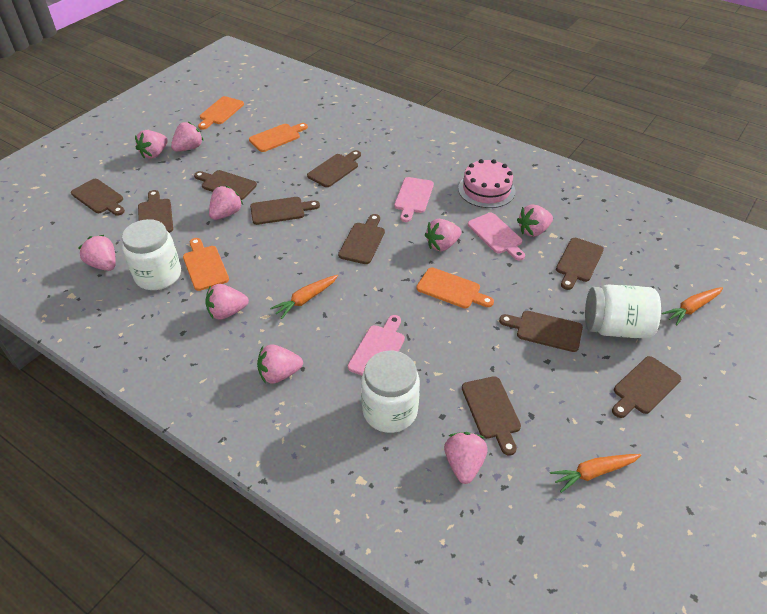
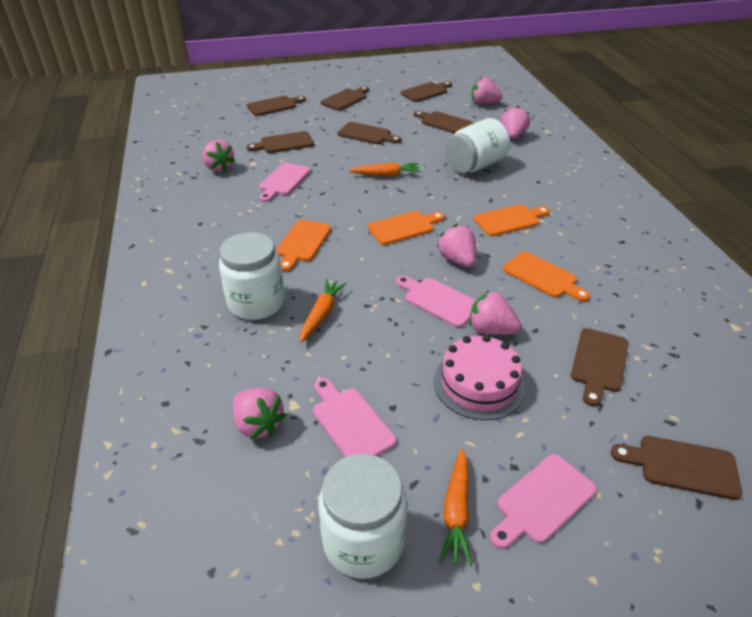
brown cutting board: 10 -> 8
pink cutting board: 3 -> 4
pink strawberry: 9 -> 6

